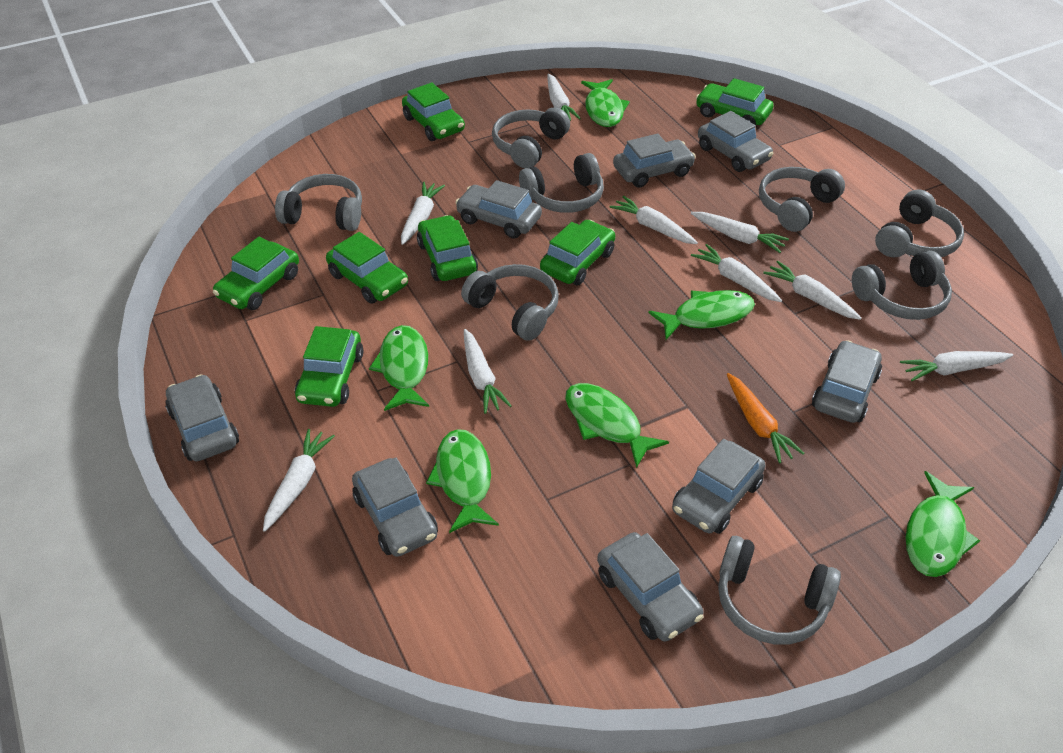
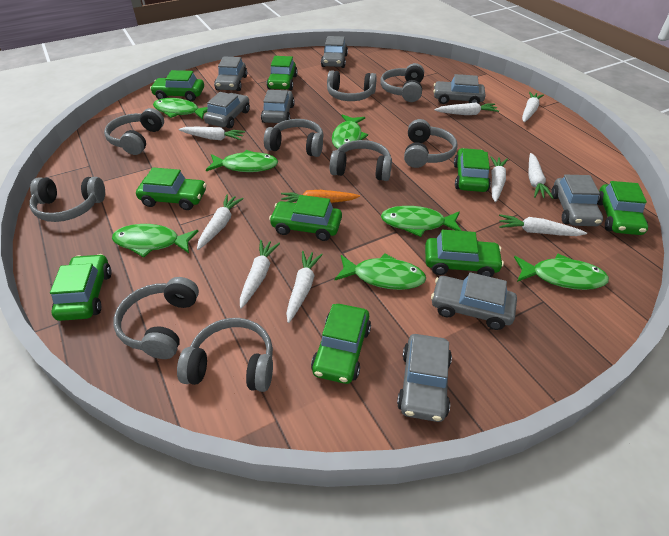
green car: 7 -> 9
green fish: 6 -> 7
grey headphones: 8 -> 9

